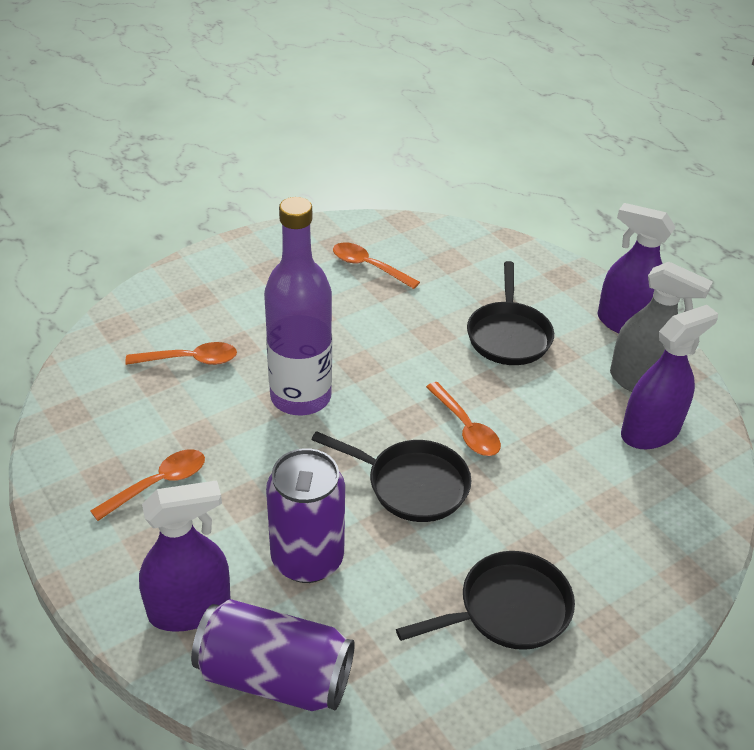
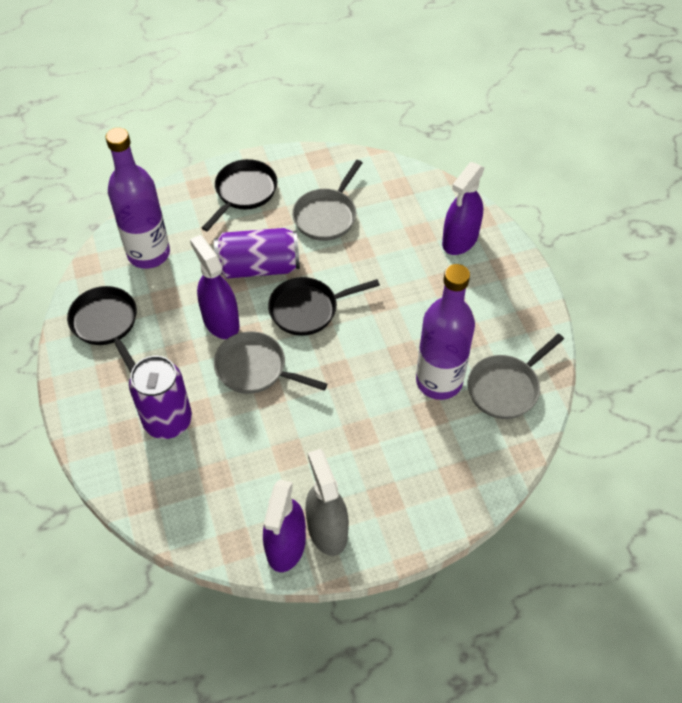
grey pan: 0 -> 3
orange spoon: 4 -> 0
purple bottle: 1 -> 2

